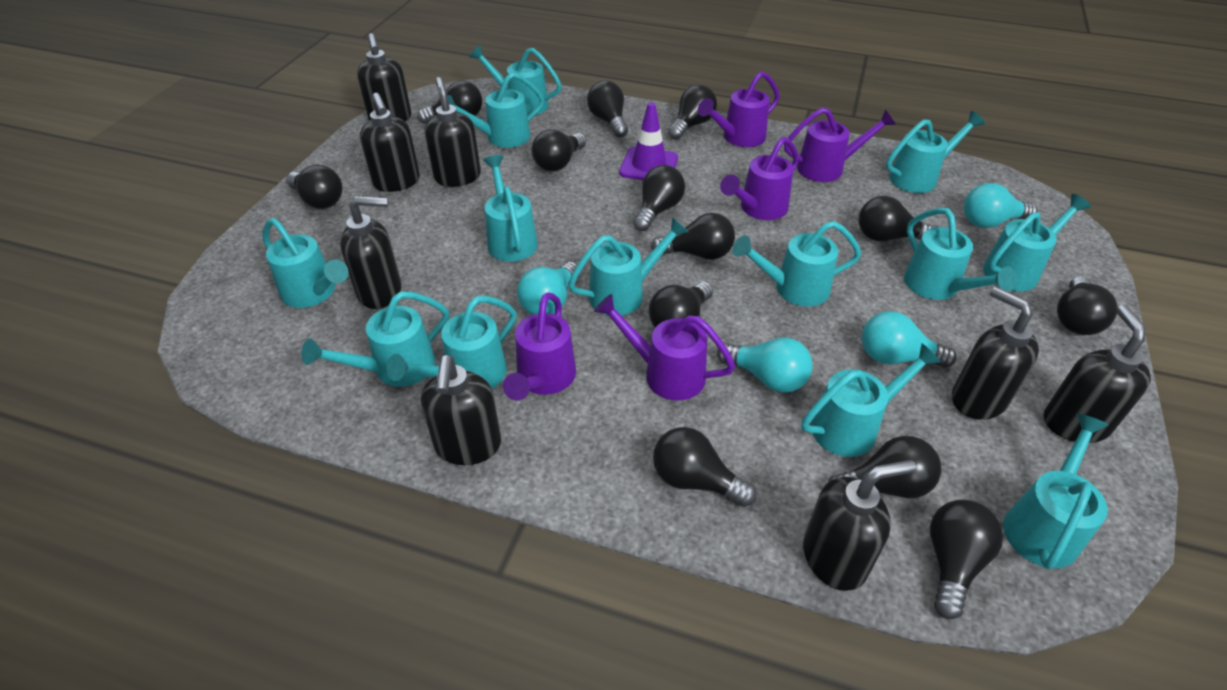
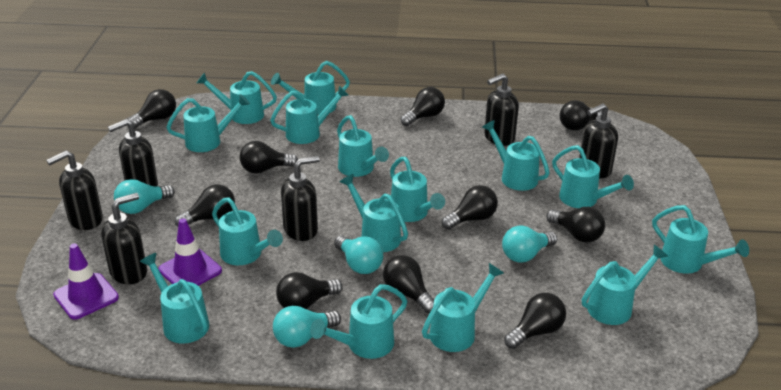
black light bulb: 13 -> 10
black soap dispenser: 8 -> 6
purple traffic cone: 1 -> 2
purple watering can: 5 -> 0
turquoise watering can: 13 -> 15

